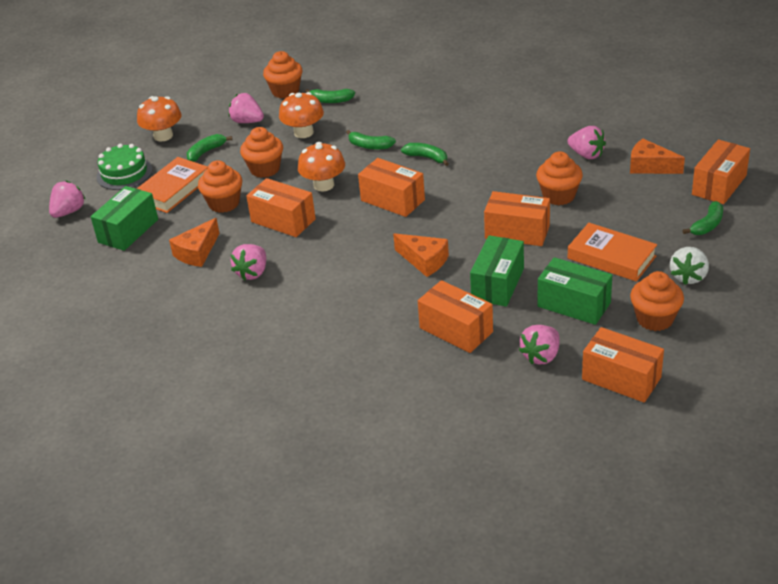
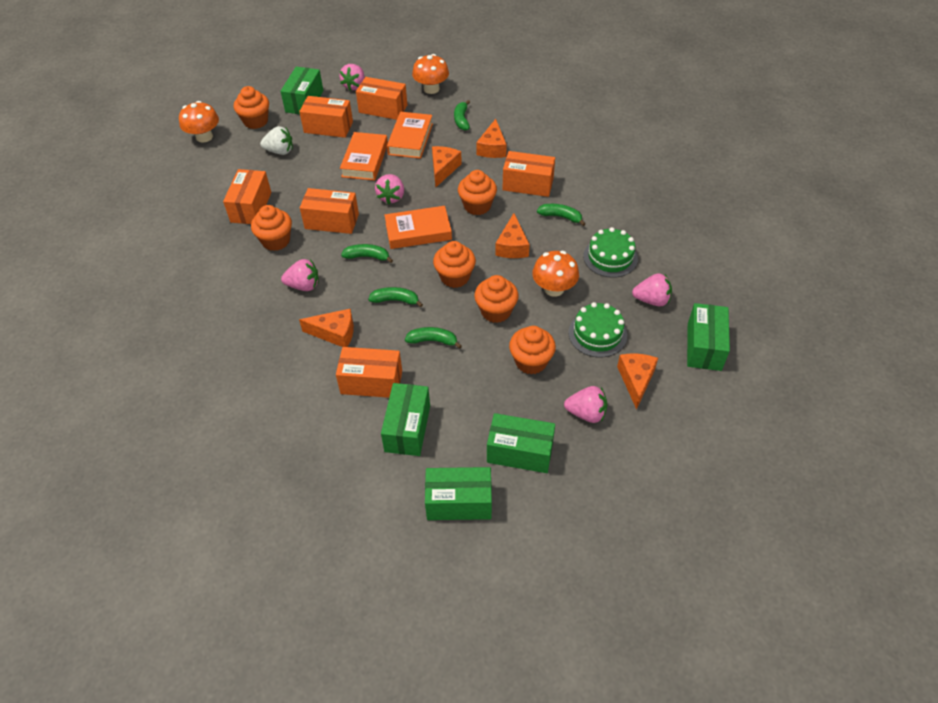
green box: 3 -> 5
green cake: 1 -> 2
orange book: 2 -> 3
orange cheese: 3 -> 5
orange cupcake: 5 -> 6

